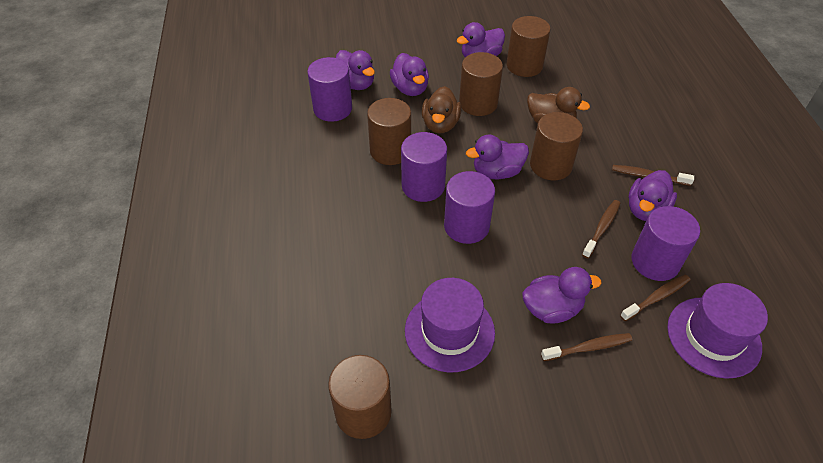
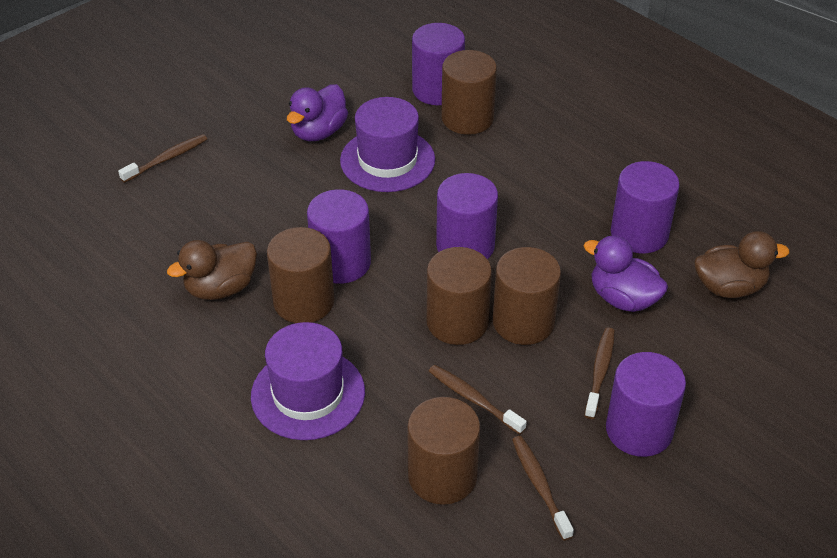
purple cylinder: 4 -> 5
purple duck: 6 -> 2

